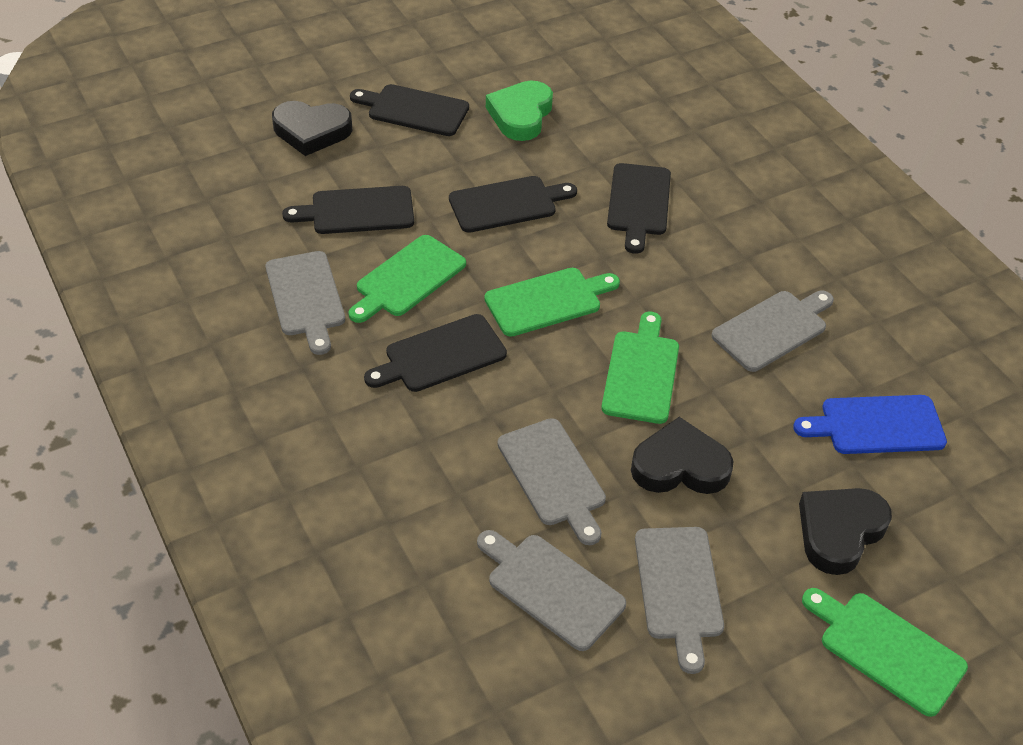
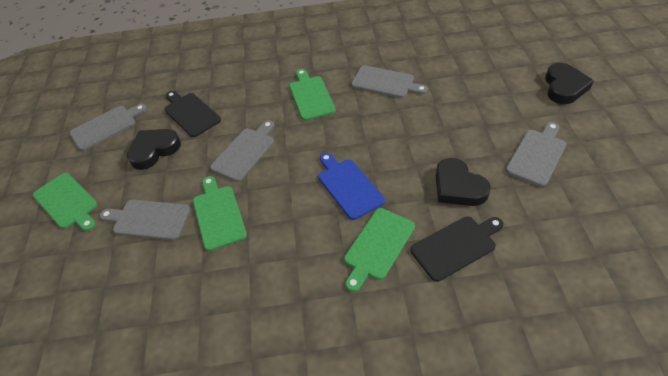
black cutting board: 5 -> 2
green heart: 1 -> 0

